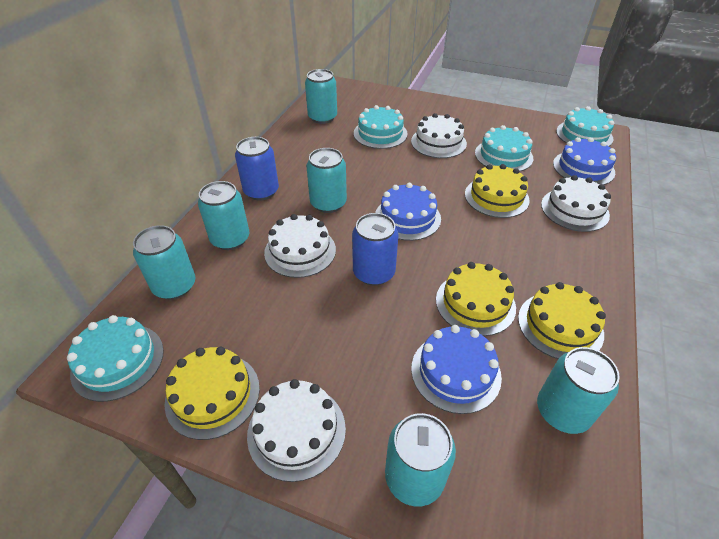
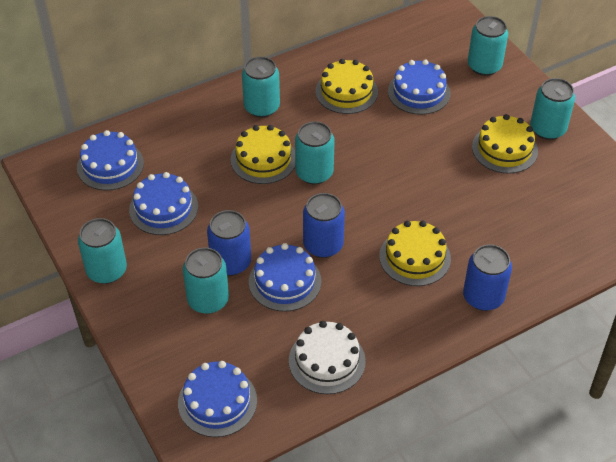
blue cake: 3 -> 5
blue can: 2 -> 3
turquoise cake: 4 -> 0
white cake: 4 -> 1

